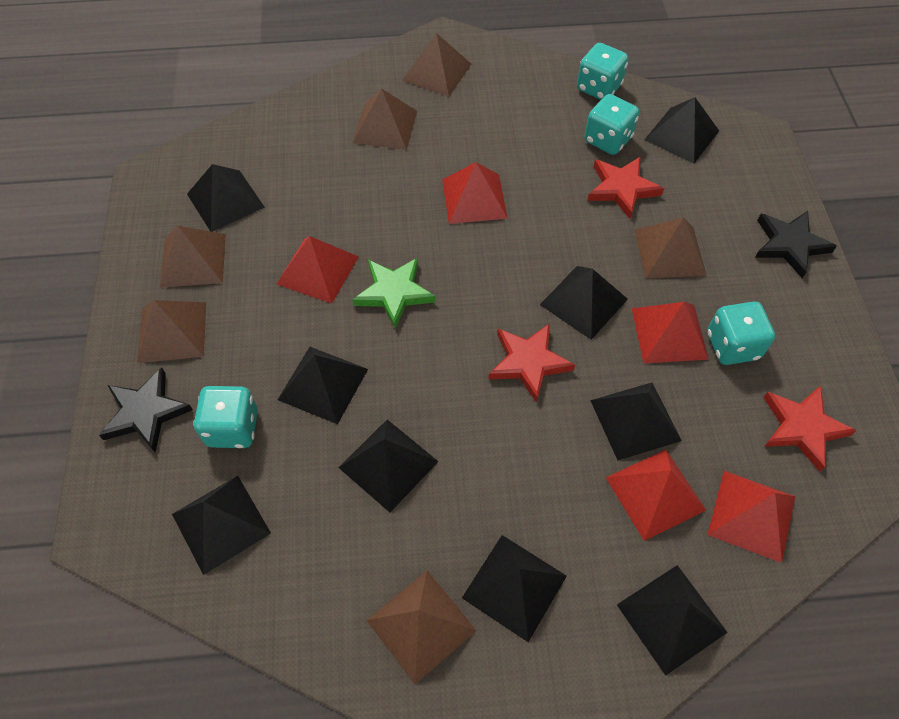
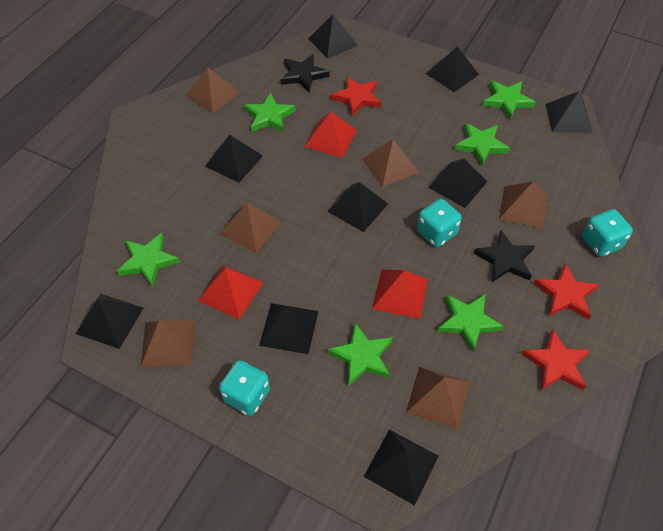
green star: 1 -> 6
red pyramid: 5 -> 3
turquoise dice: 4 -> 3

